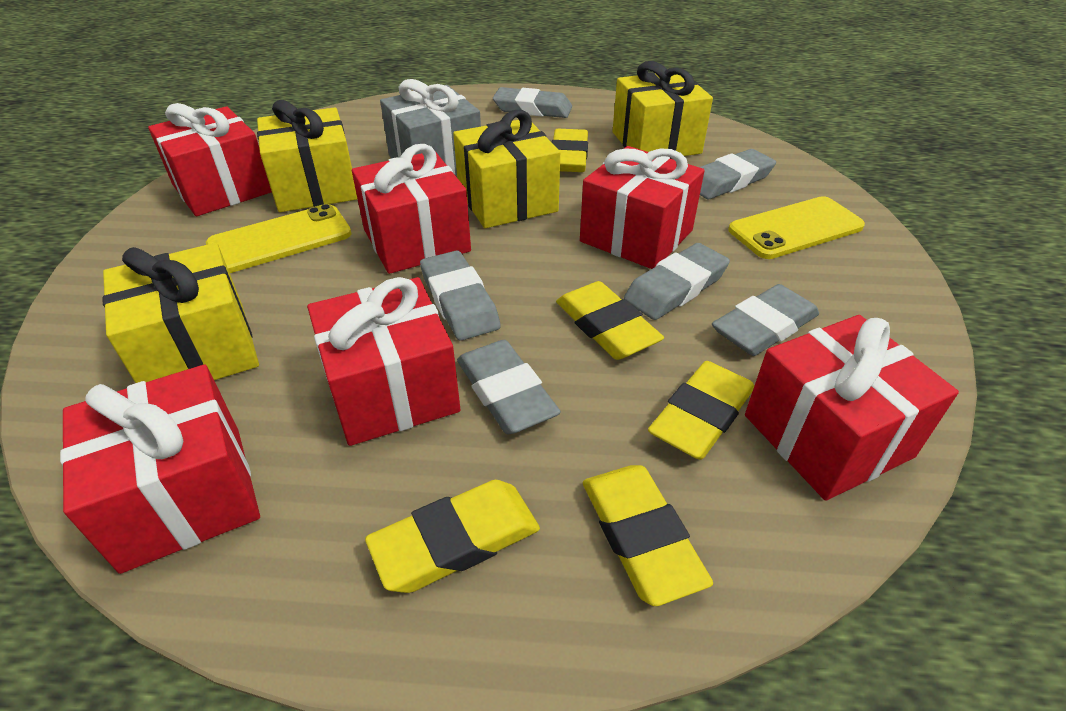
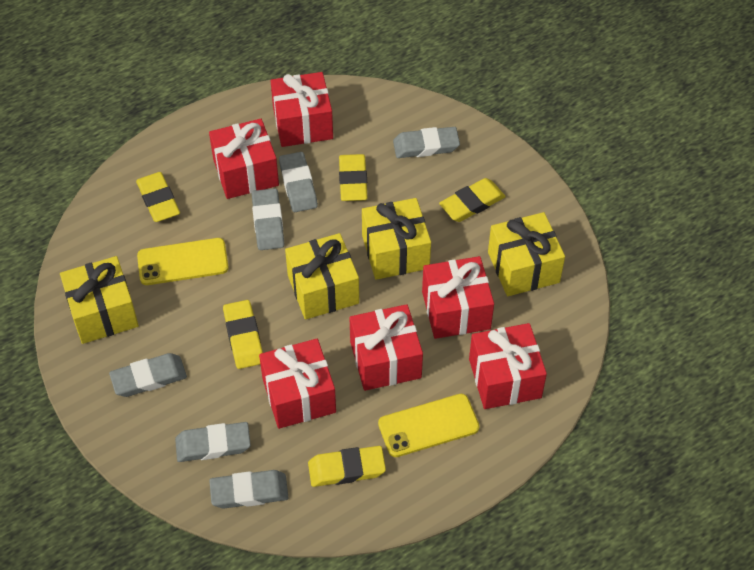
grey gift: 1 -> 0

